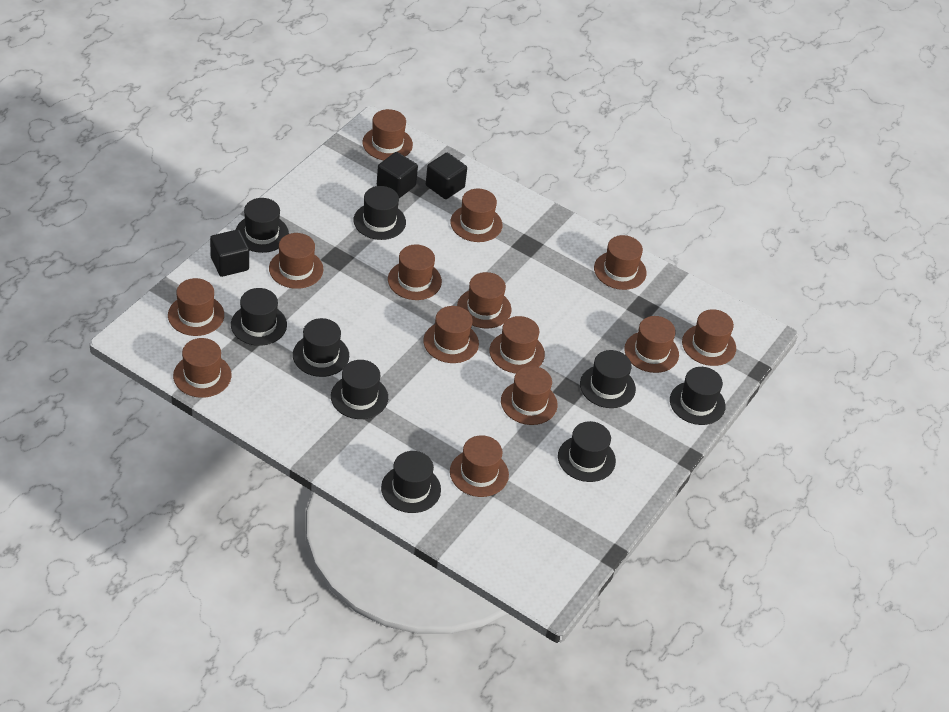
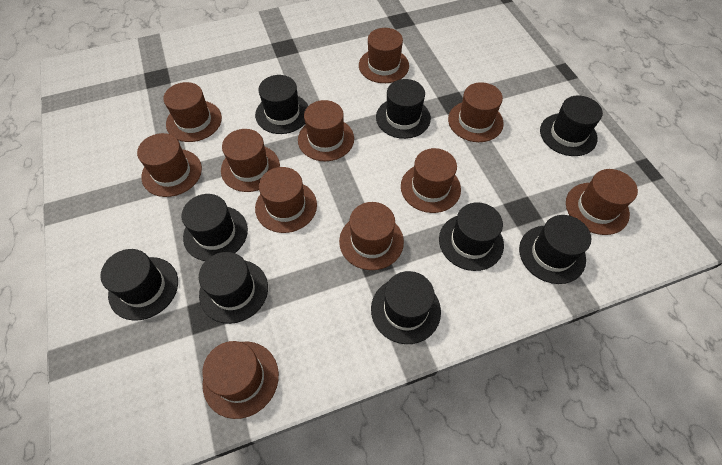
black cube: 3 -> 0
brown hat: 14 -> 11

